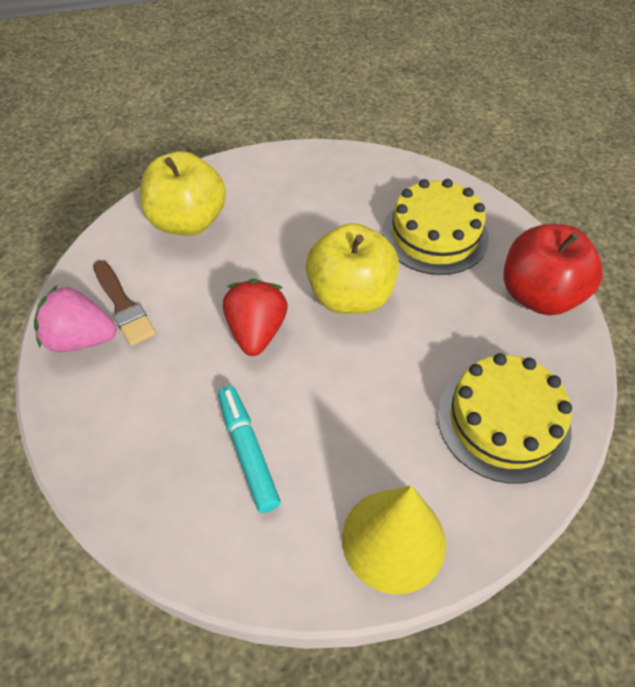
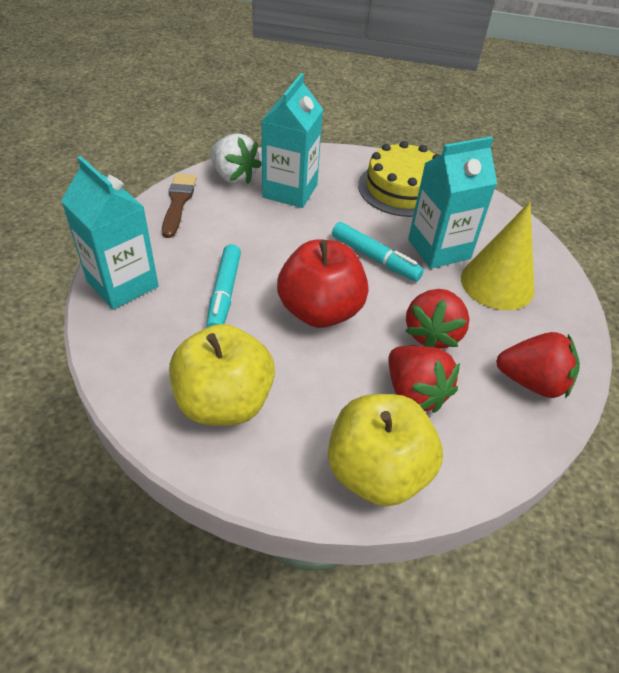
pink strawberry: 1 -> 0
red strawberry: 1 -> 3
turquoise carton: 0 -> 3
turquoise marker: 1 -> 2
white strawberry: 0 -> 1
yellow cake: 2 -> 1

